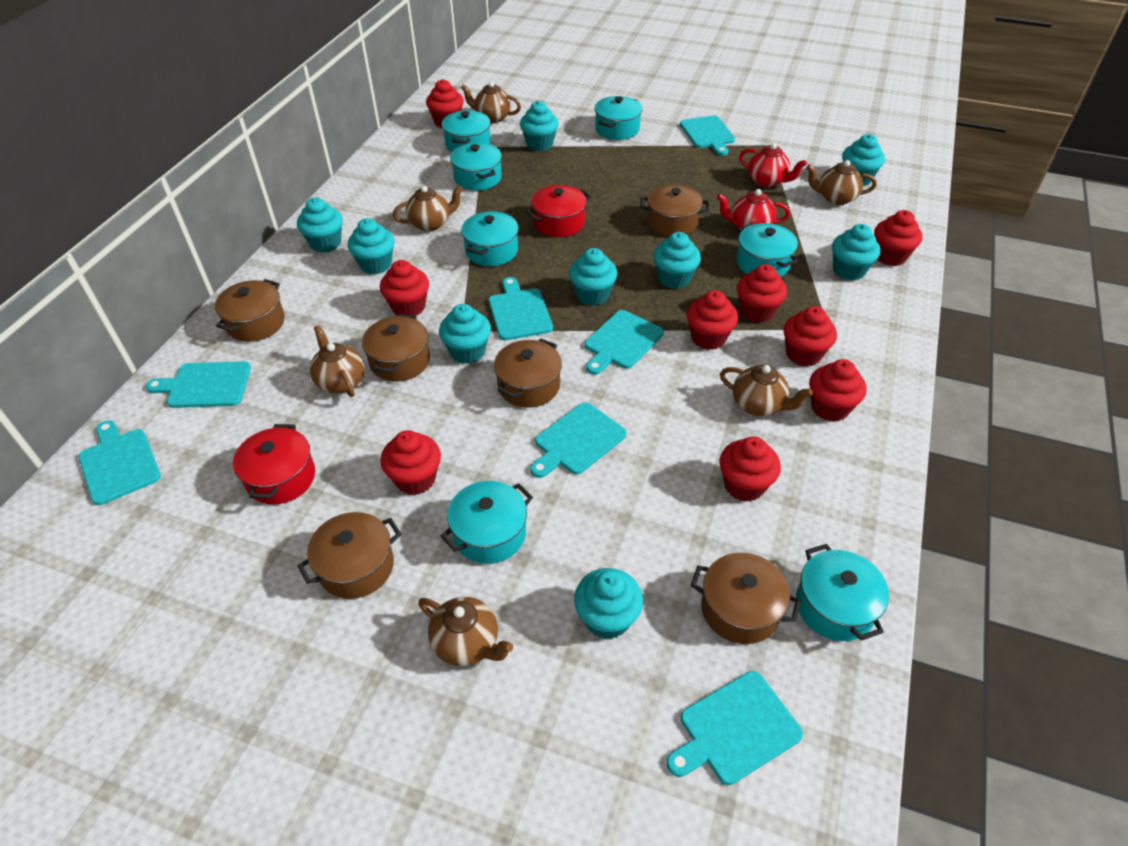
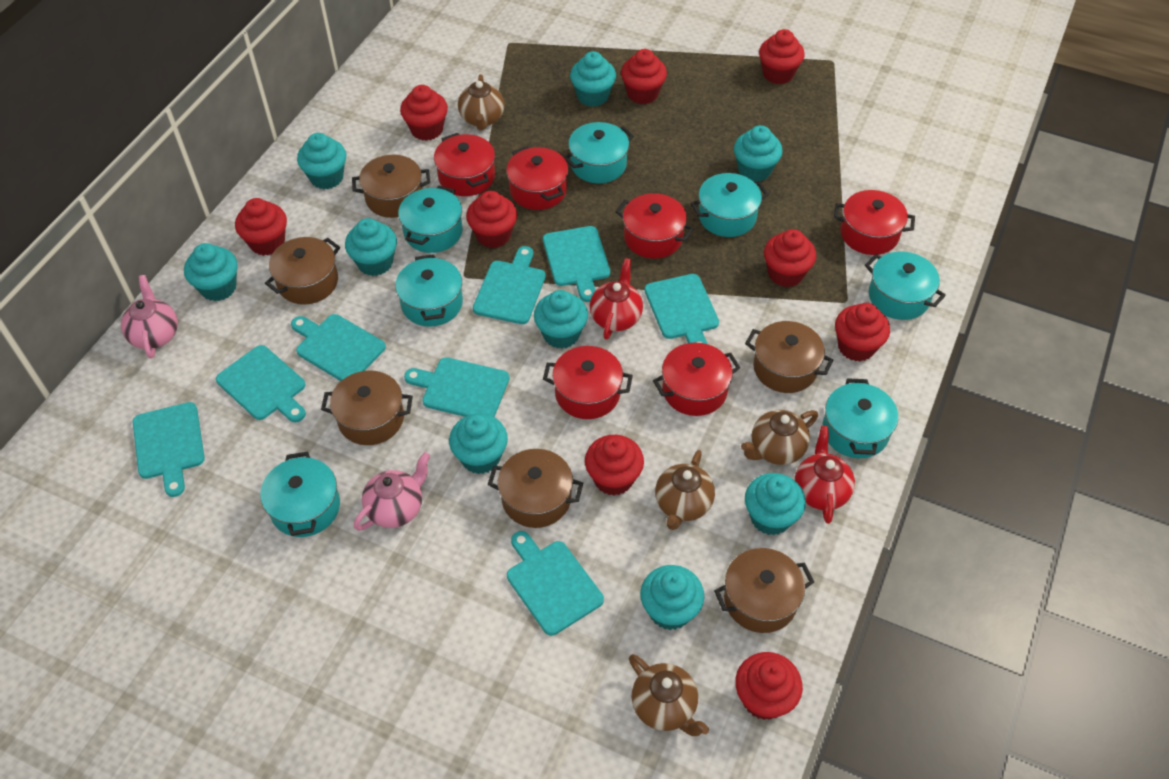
brown teapot: 6 -> 4
pink teapot: 0 -> 2
red pot: 2 -> 6
turquoise cutting board: 7 -> 8

